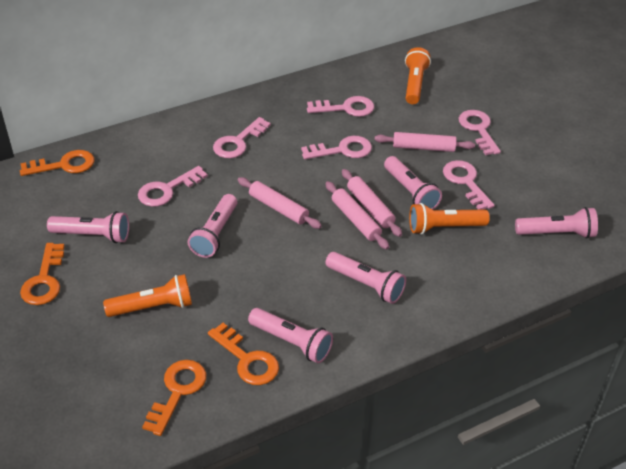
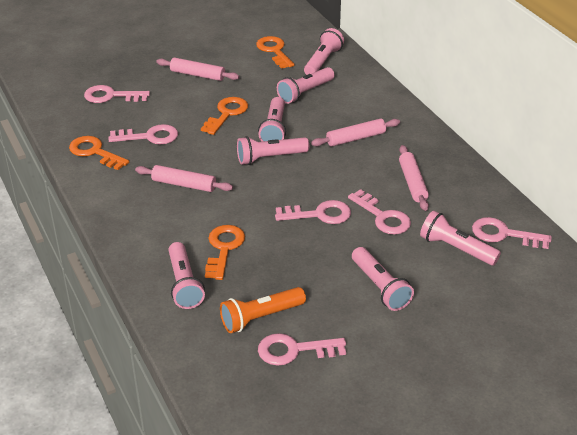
orange flashlight: 3 -> 1
pink flashlight: 6 -> 7

